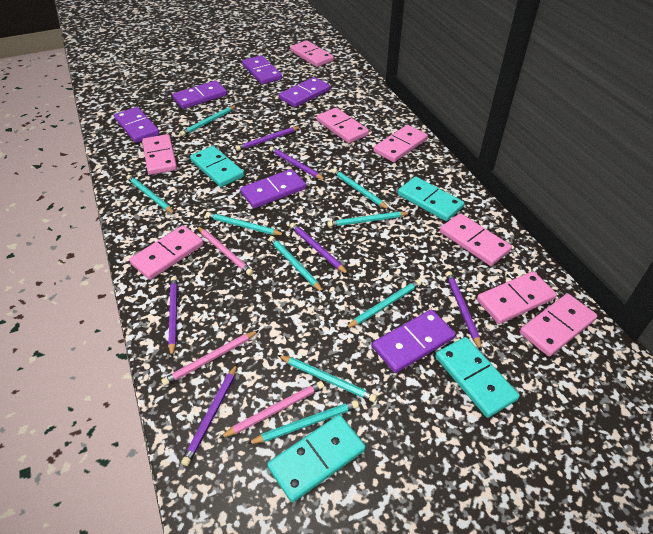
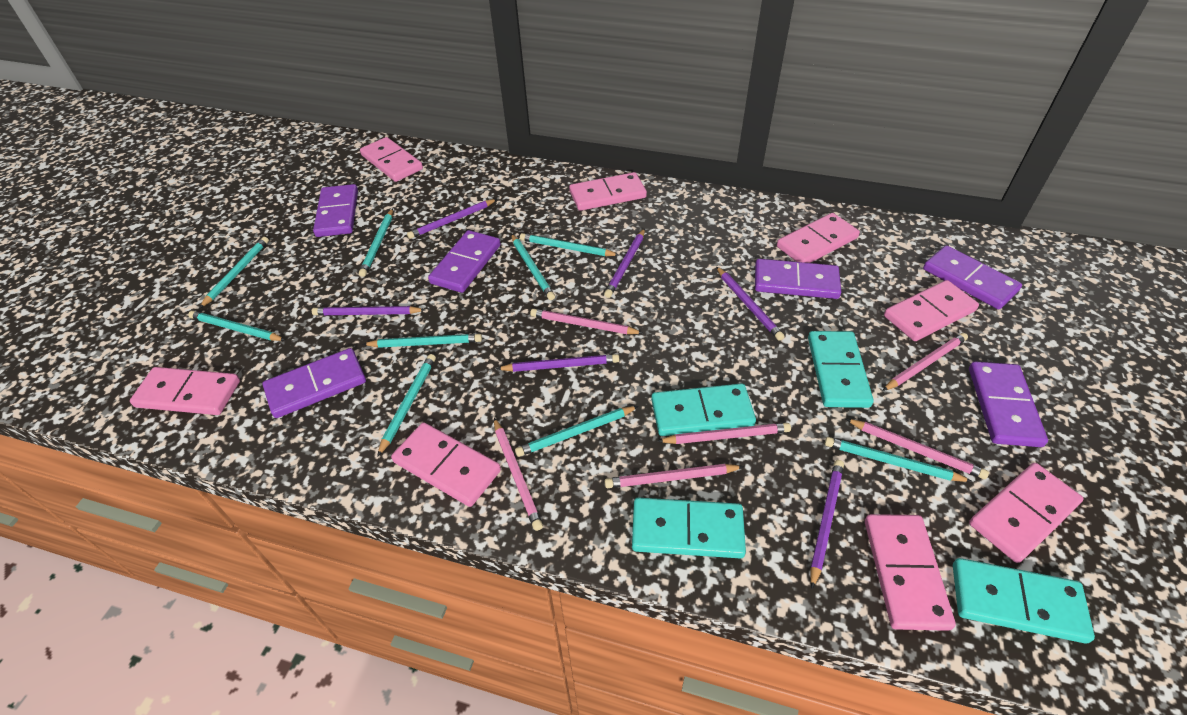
pink pencil: 3 -> 6

